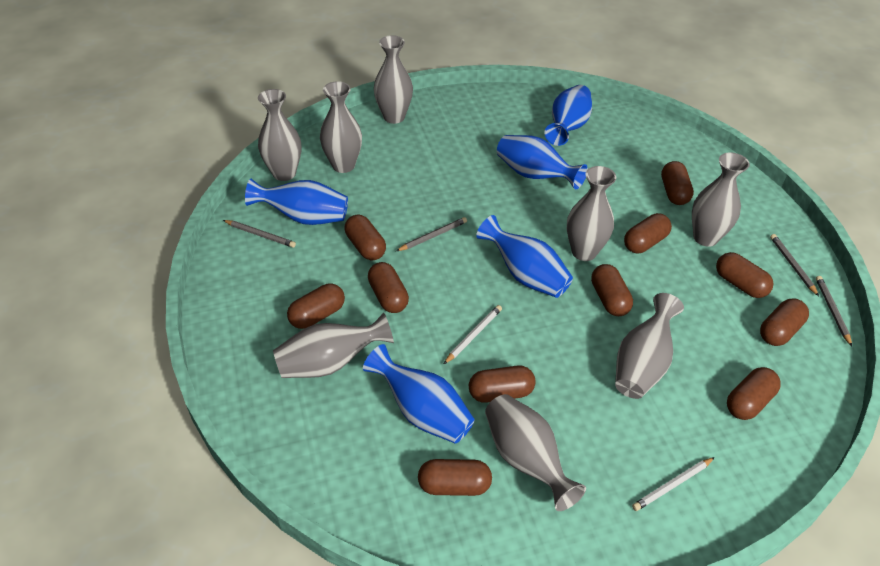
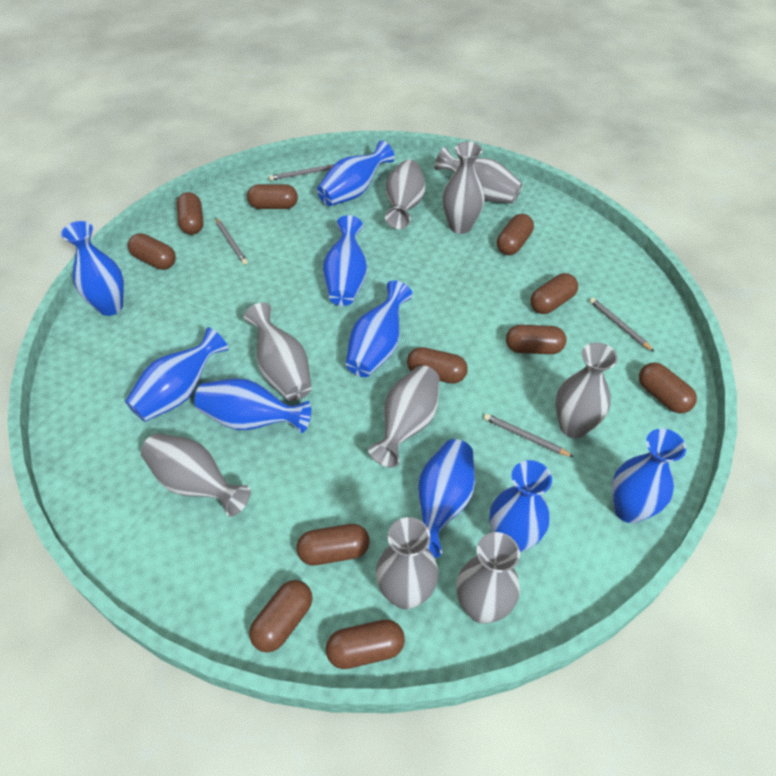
blue vase: 5 -> 9
grey vase: 8 -> 9
white pencil: 2 -> 0

